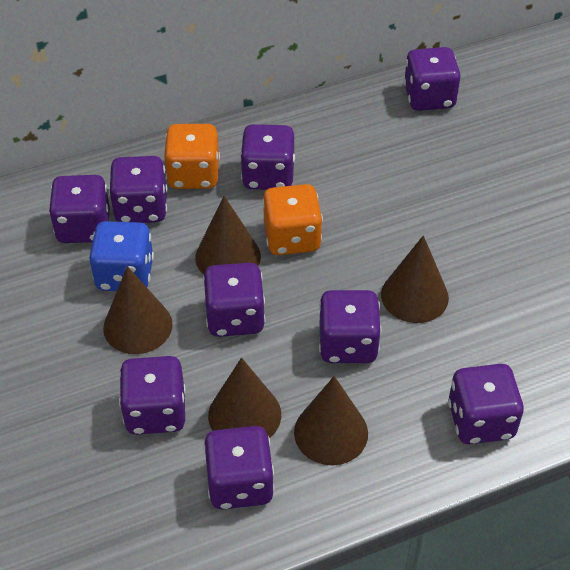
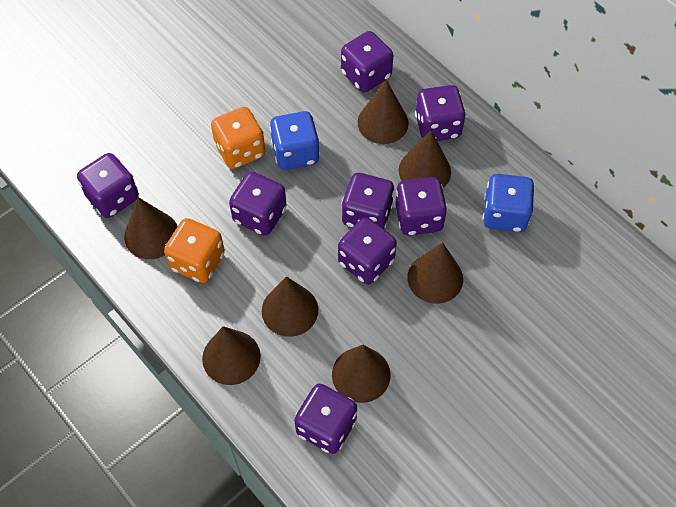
blue dice: 1 -> 2
brown cone: 5 -> 7
purple dice: 9 -> 8

